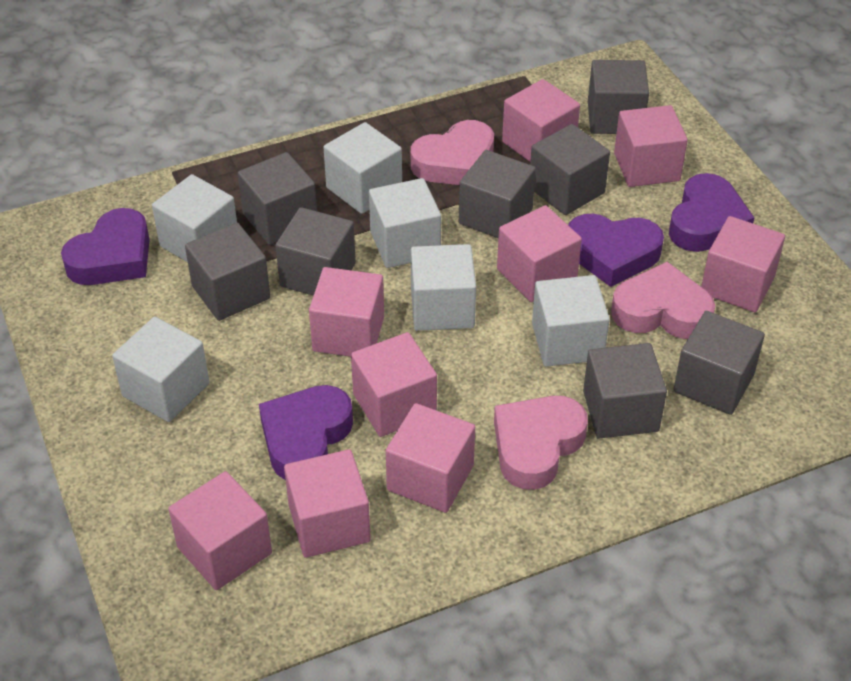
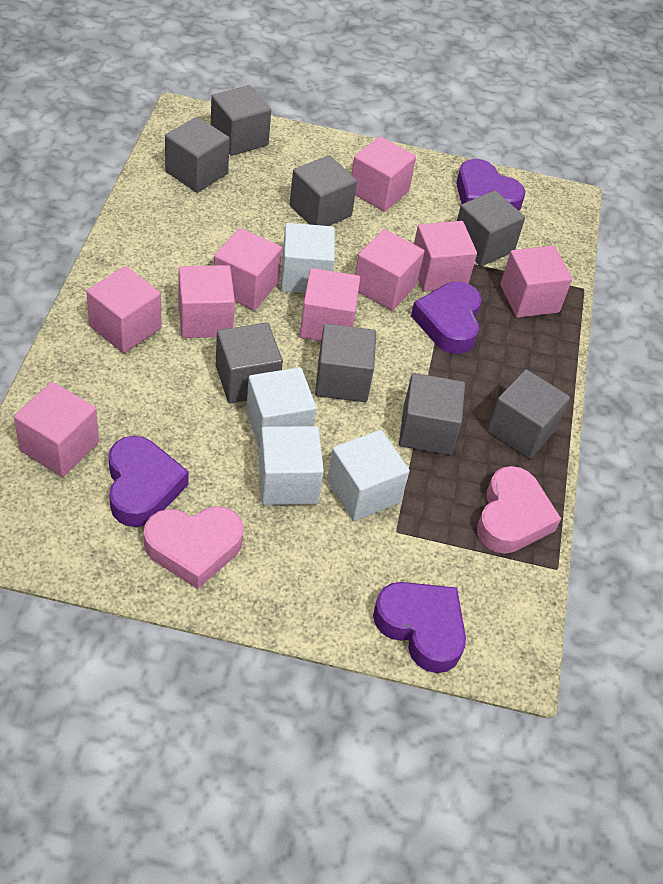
pink heart: 3 -> 2
white cube: 6 -> 4

